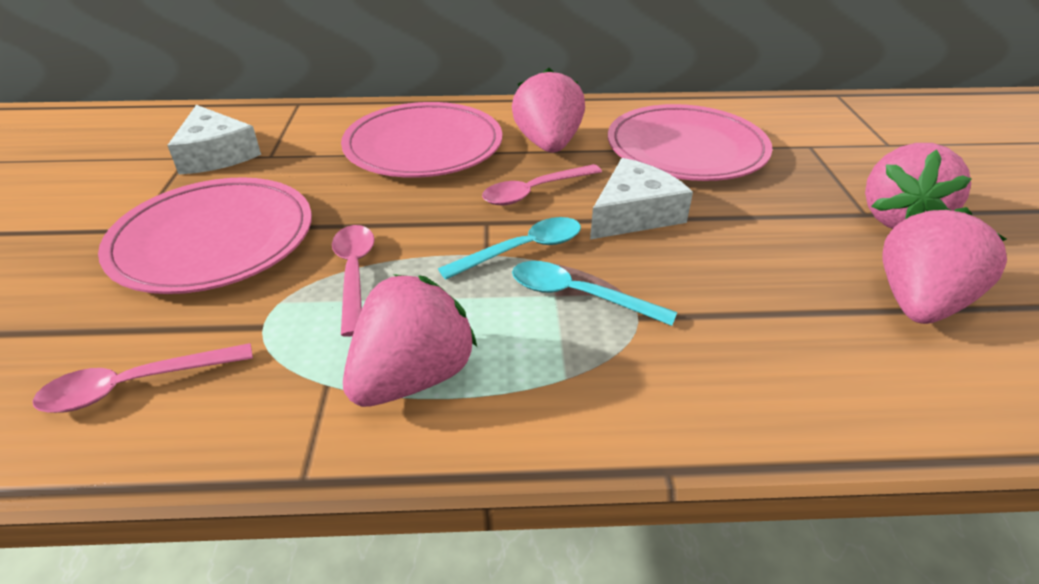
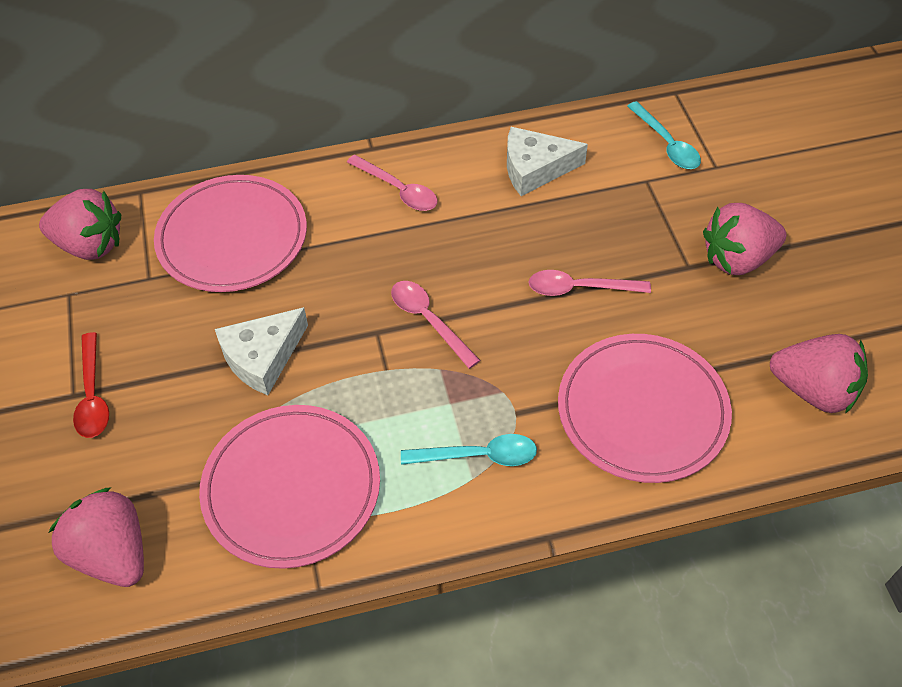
red spoon: 0 -> 1

